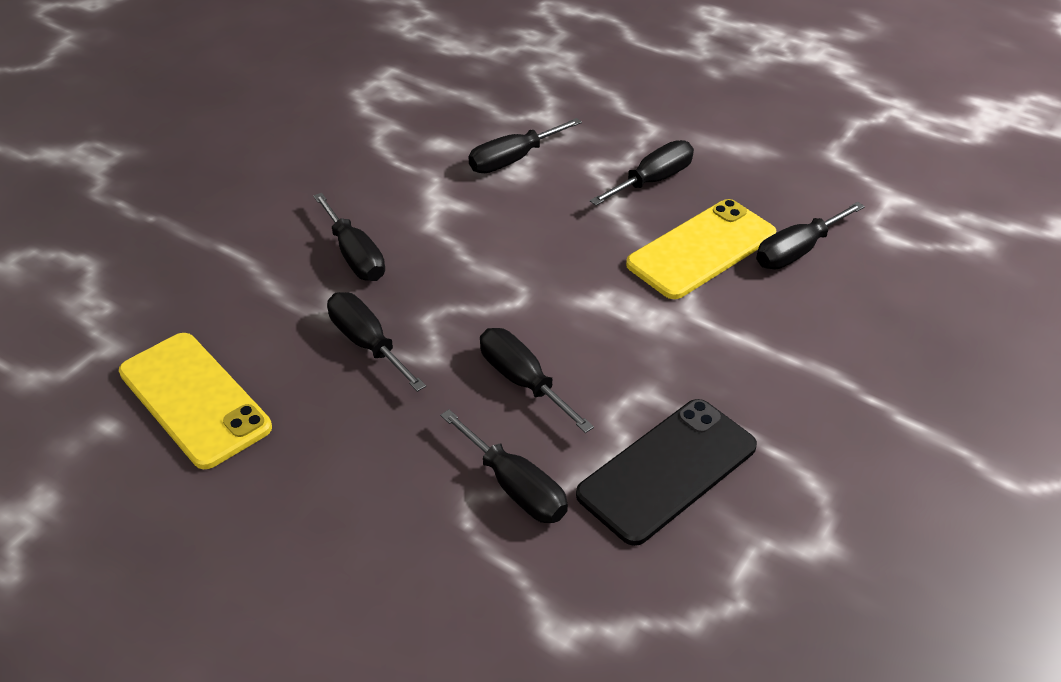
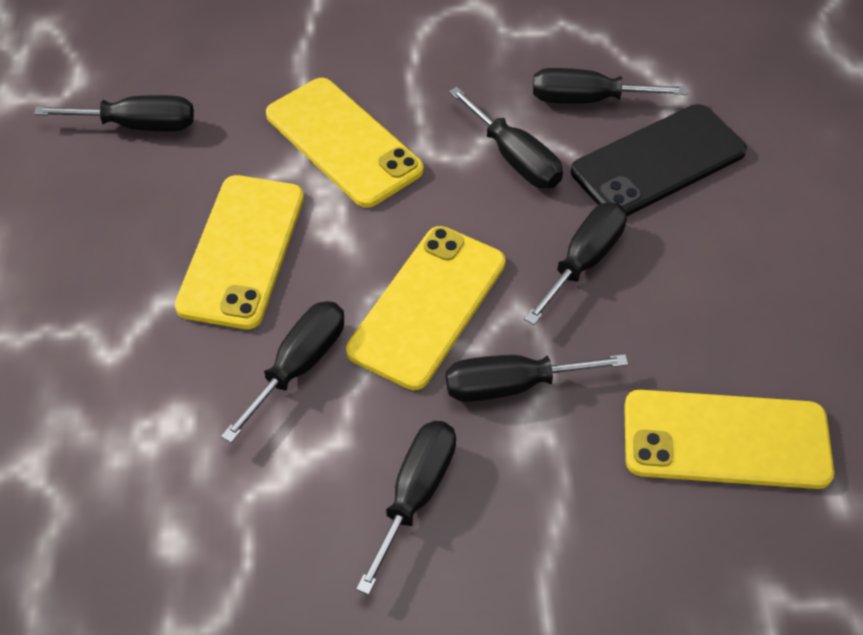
yellow phone: 2 -> 4

